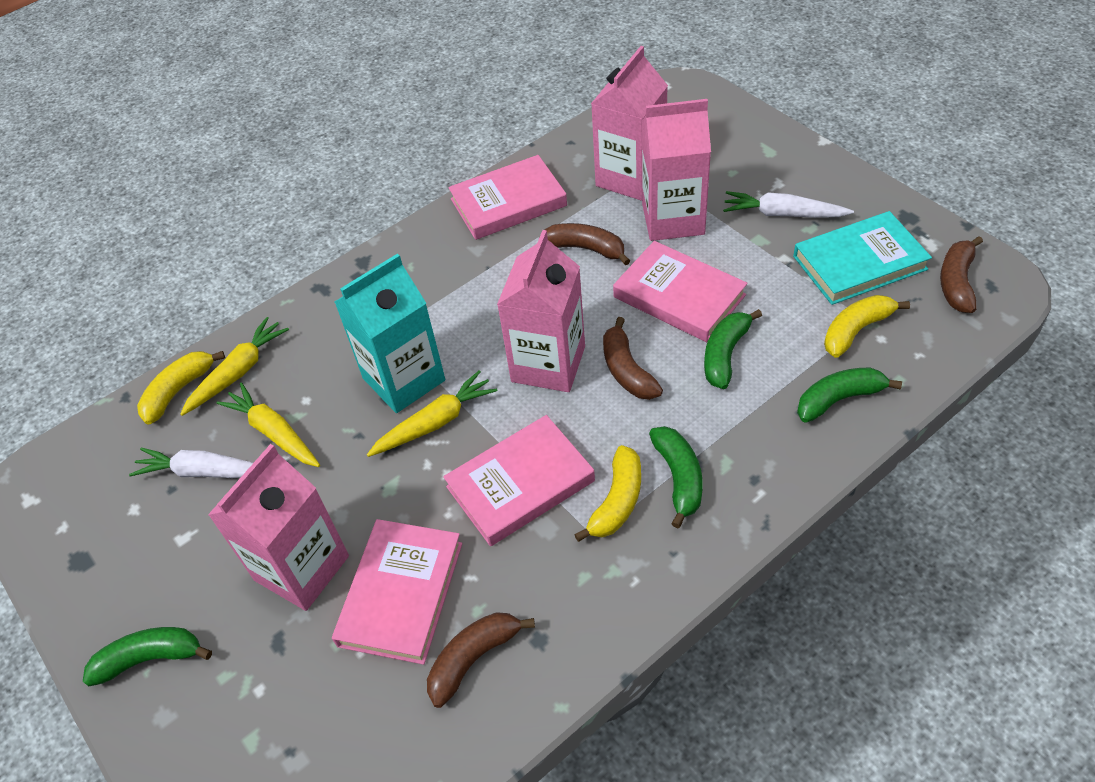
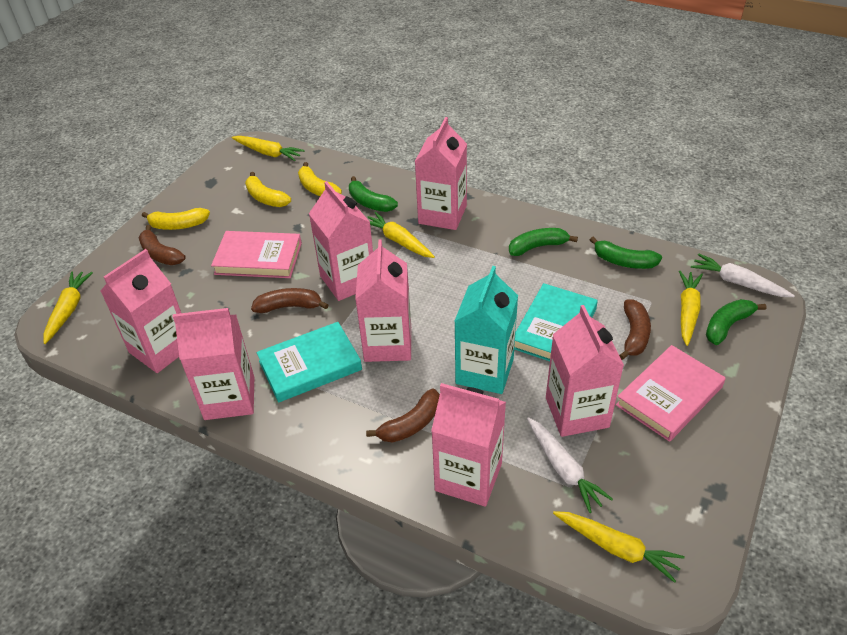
pink book: 4 -> 2
pink carton: 4 -> 7
turquoise book: 1 -> 2
yellow carrot: 3 -> 5

